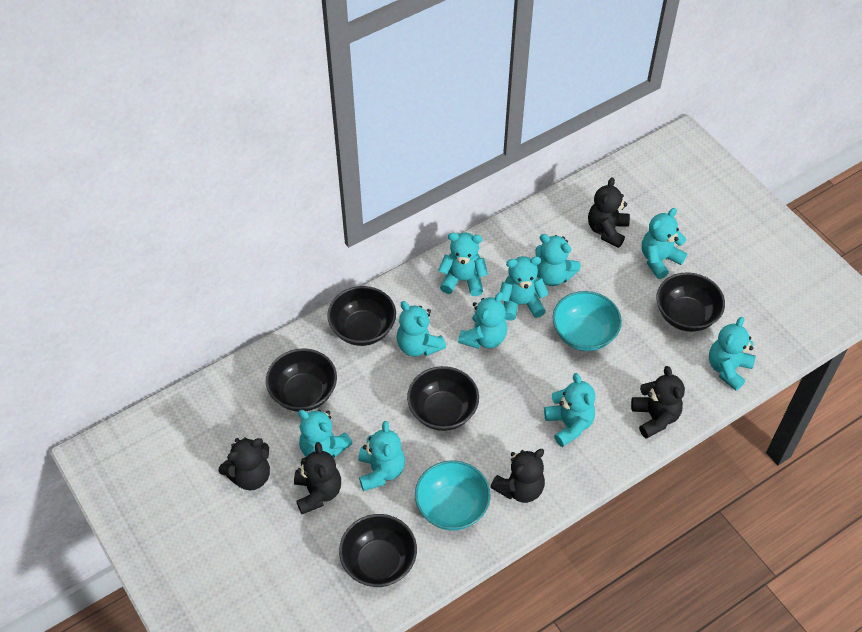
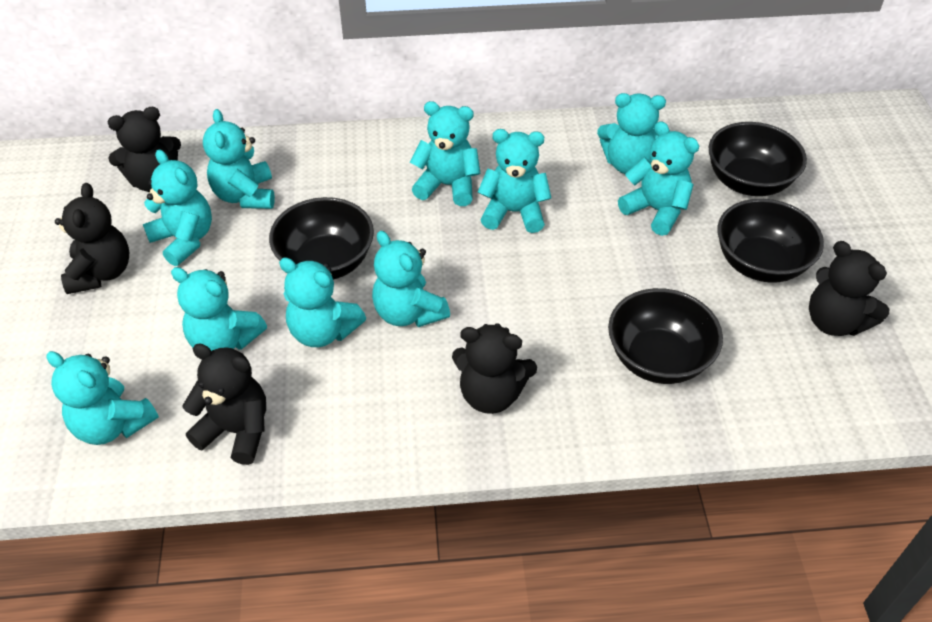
black bowl: 5 -> 4
turquoise bowl: 2 -> 0

